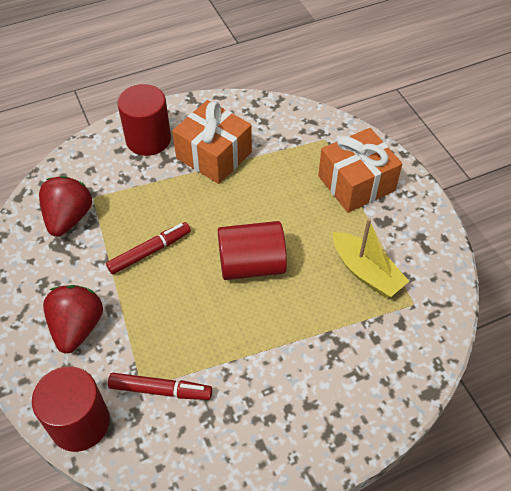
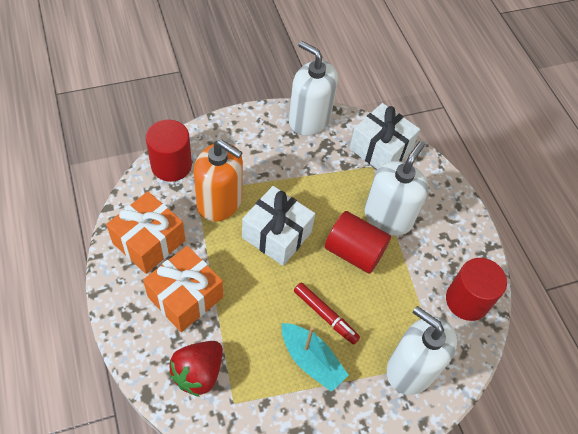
orange soap dispenser: 0 -> 1
red marker: 2 -> 1
red strawberry: 2 -> 1
turquoise boat: 0 -> 1
white gift: 0 -> 2
white soap dispenser: 0 -> 3
yellow boat: 1 -> 0

